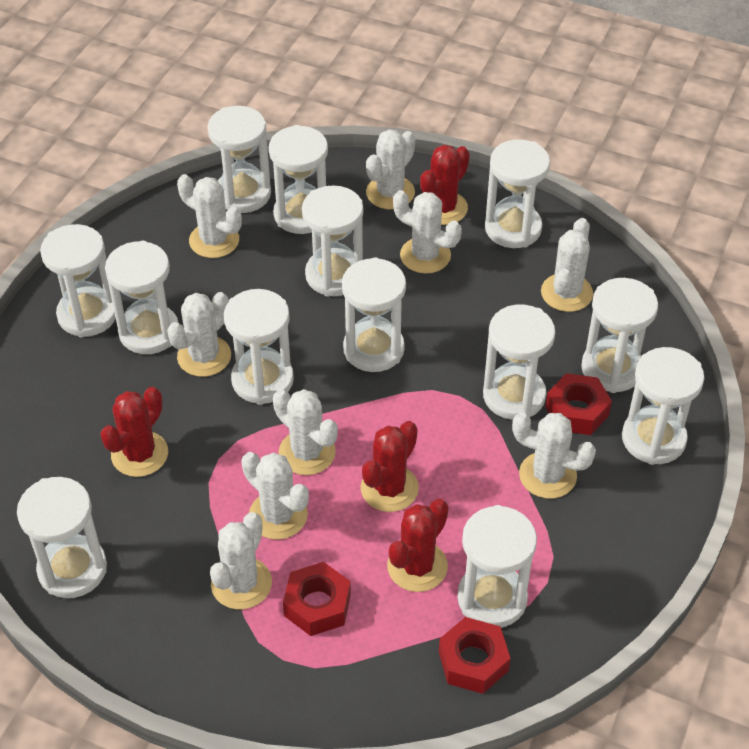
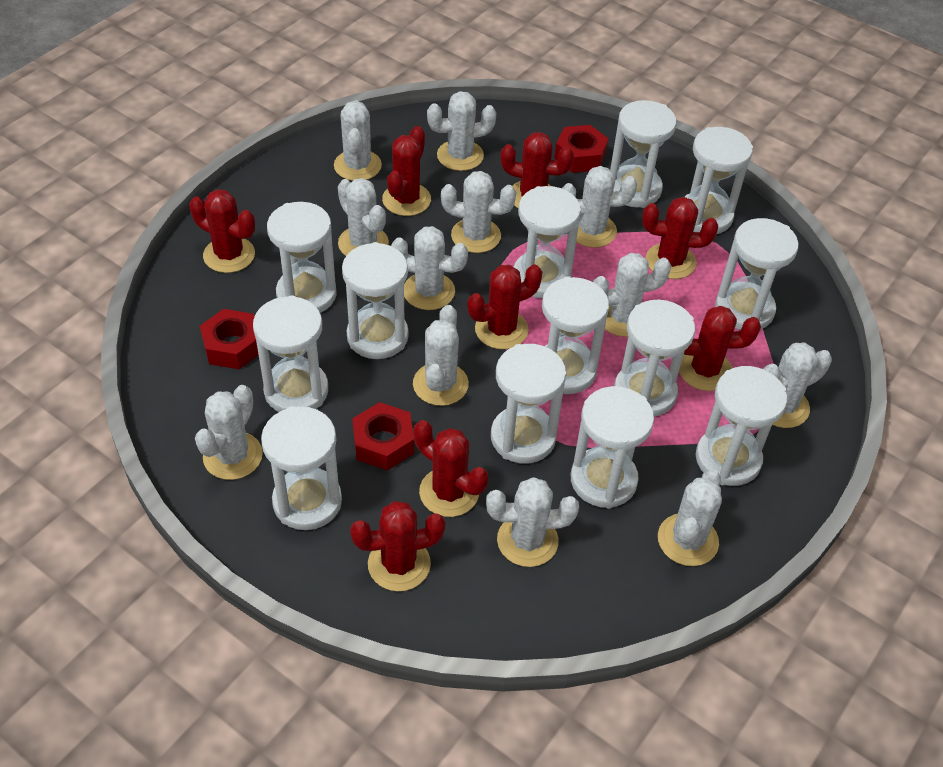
red cactus: 4 -> 8
white cactus: 9 -> 12

